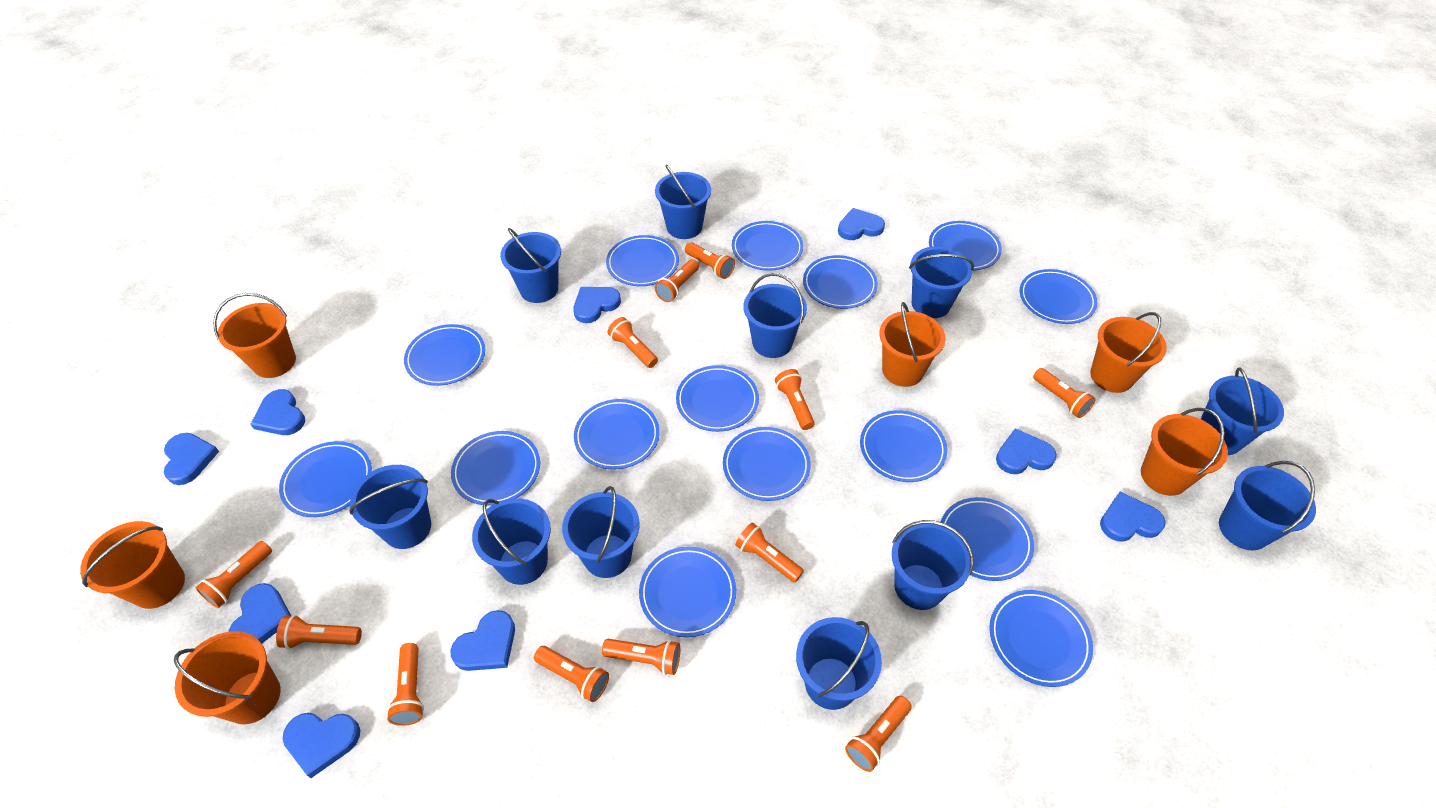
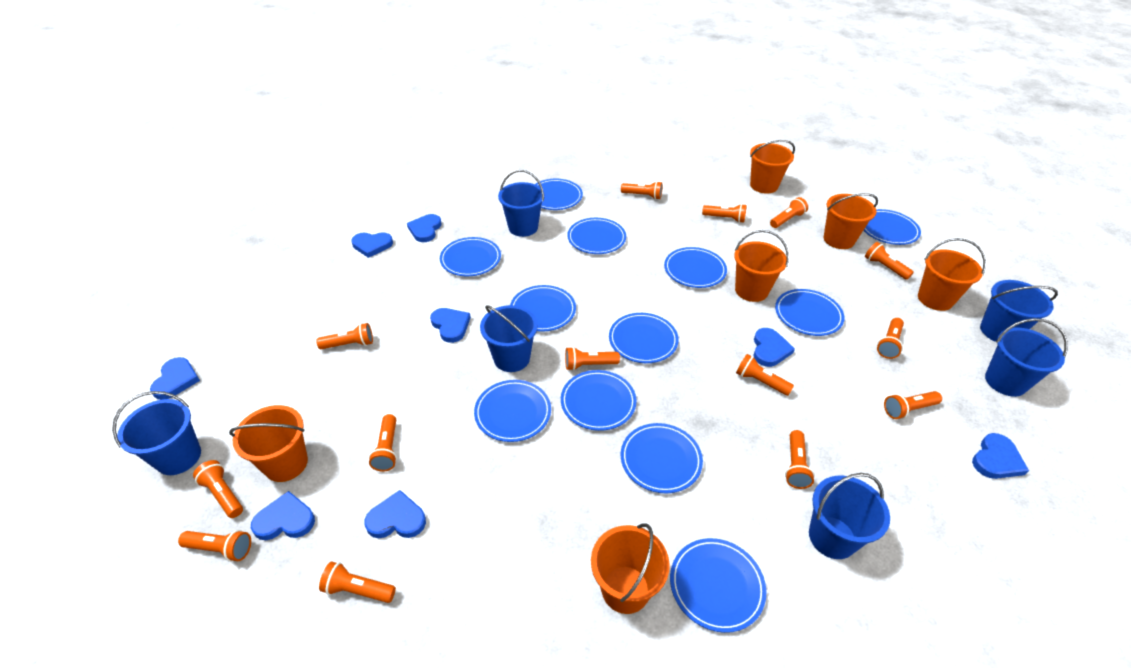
blue bucket: 11 -> 6
blue heart: 9 -> 8
blue plate: 15 -> 12
orange flashlight: 12 -> 14

